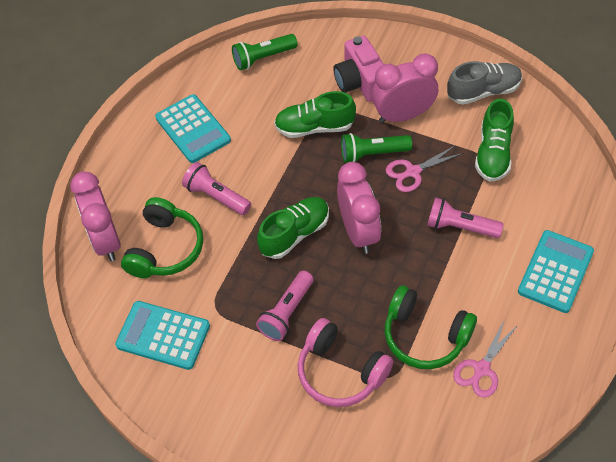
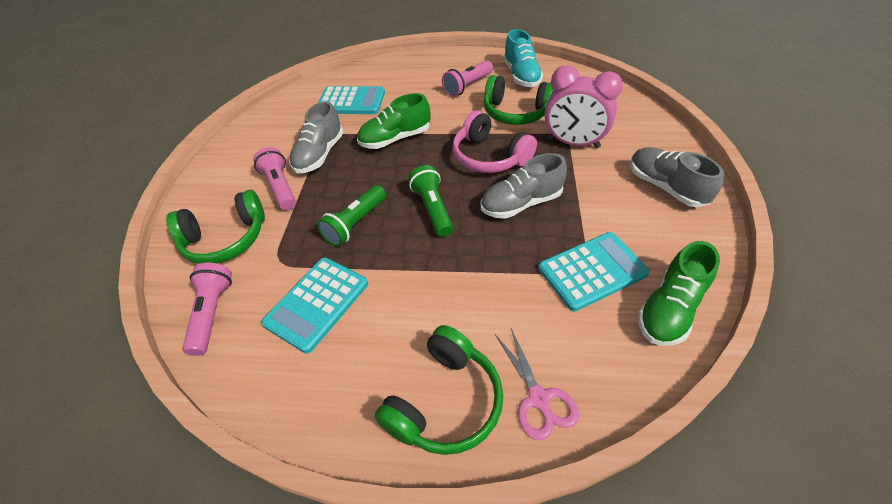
green headphones: 2 -> 3
green shoe: 3 -> 2
grey shoe: 1 -> 3
pink camera: 1 -> 0
pink clock: 3 -> 1
pink scissors: 2 -> 1
turquoise shoe: 0 -> 1

